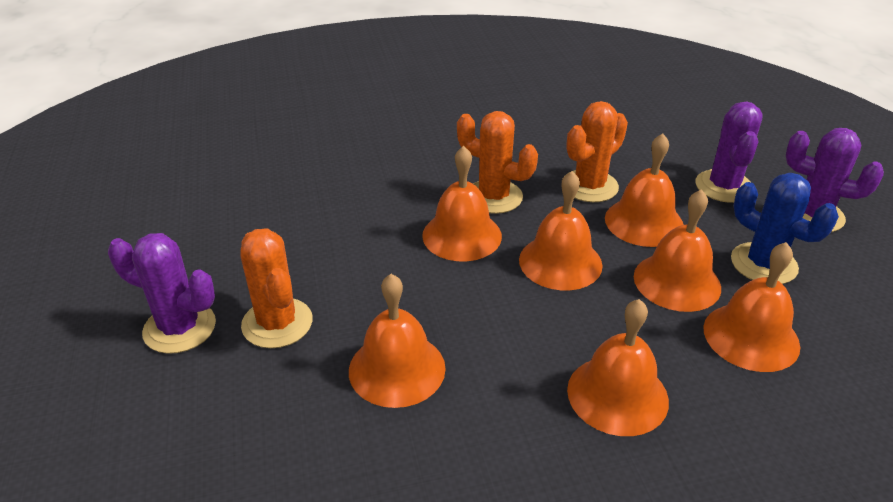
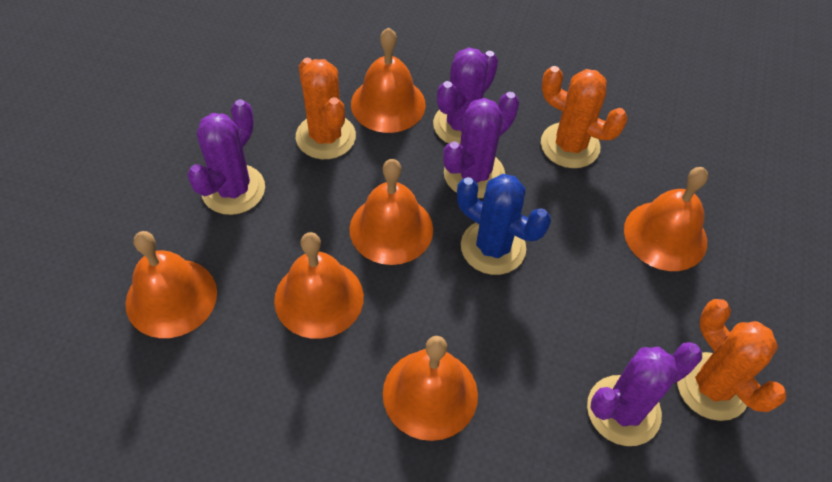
orange bell: 7 -> 6
purple cactus: 3 -> 4

